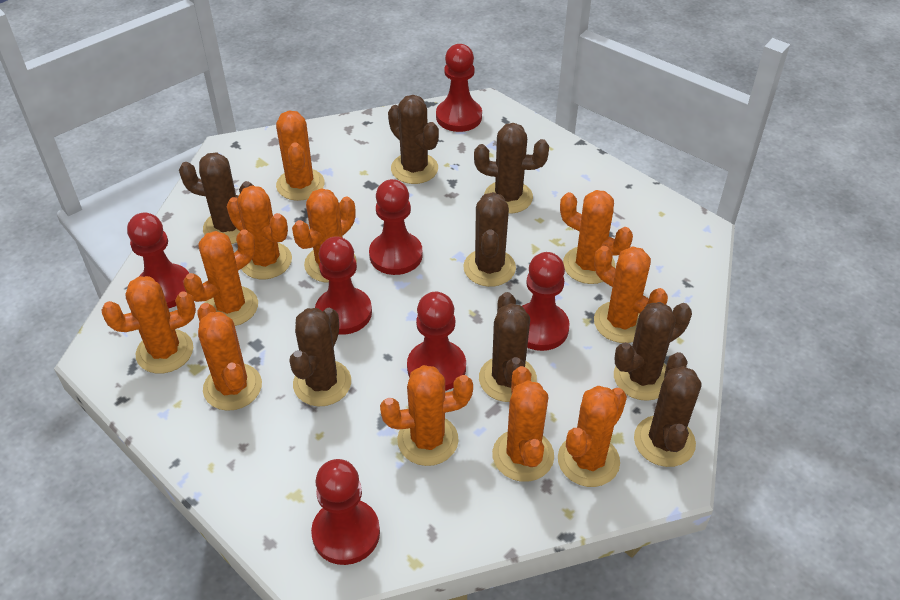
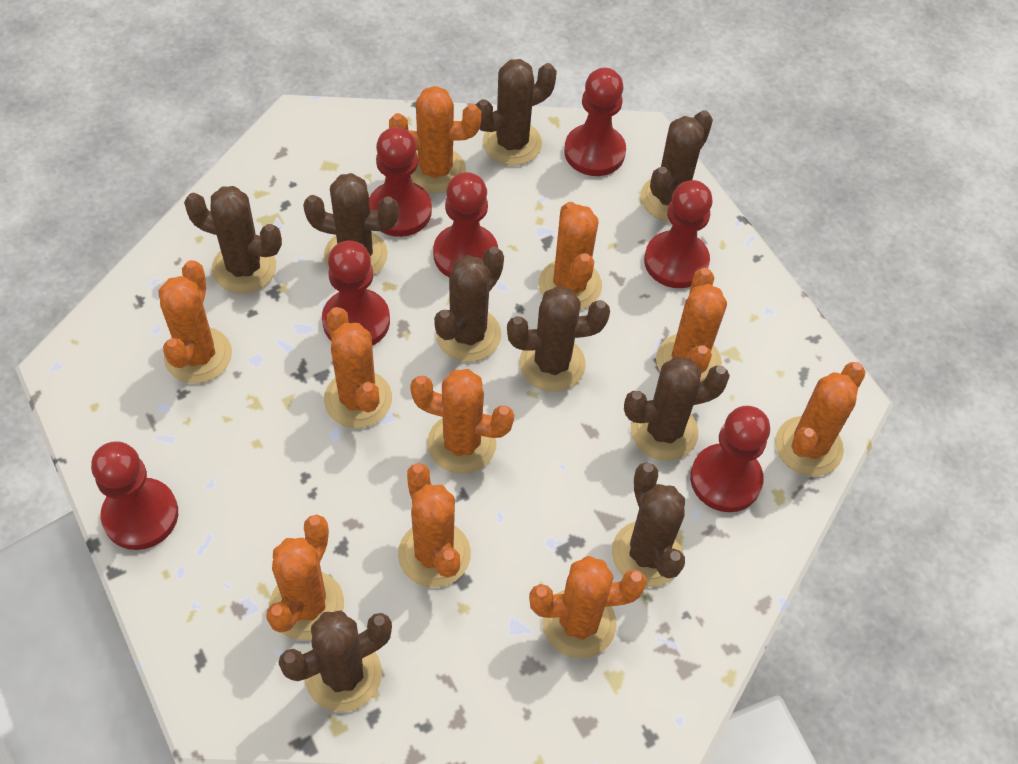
brown cactus: 8 -> 9
orange cactus: 11 -> 10

